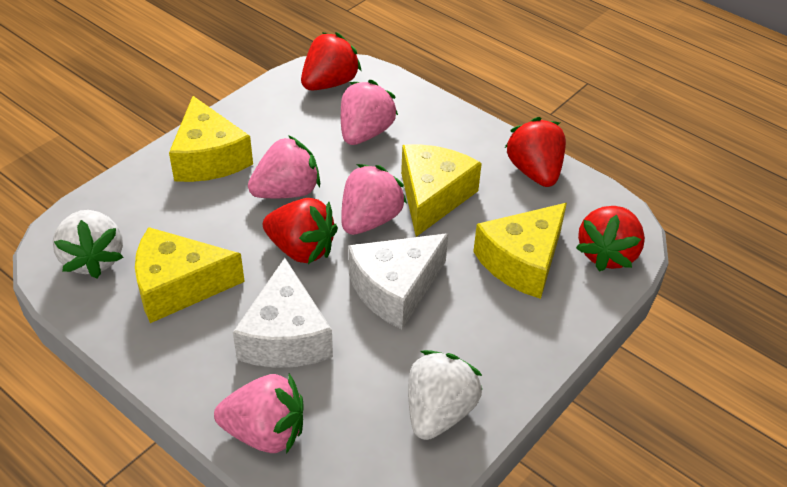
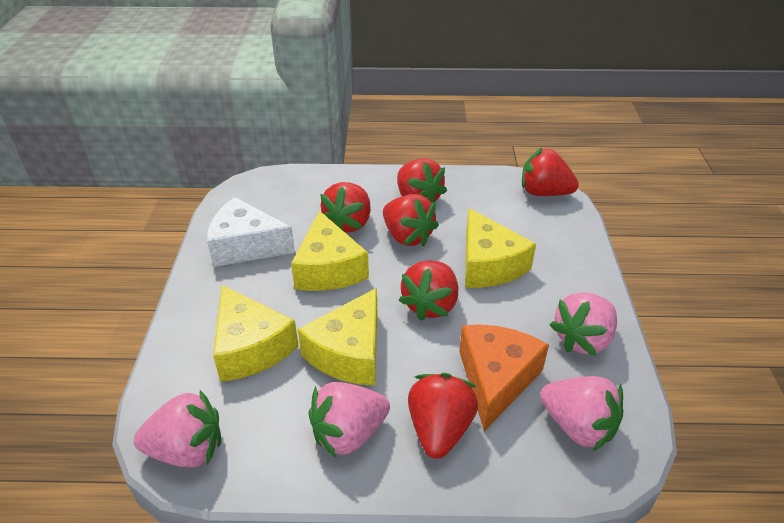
orange cheese: 0 -> 1
red strawberry: 4 -> 6
white cheese: 2 -> 1
white strawberry: 2 -> 0

